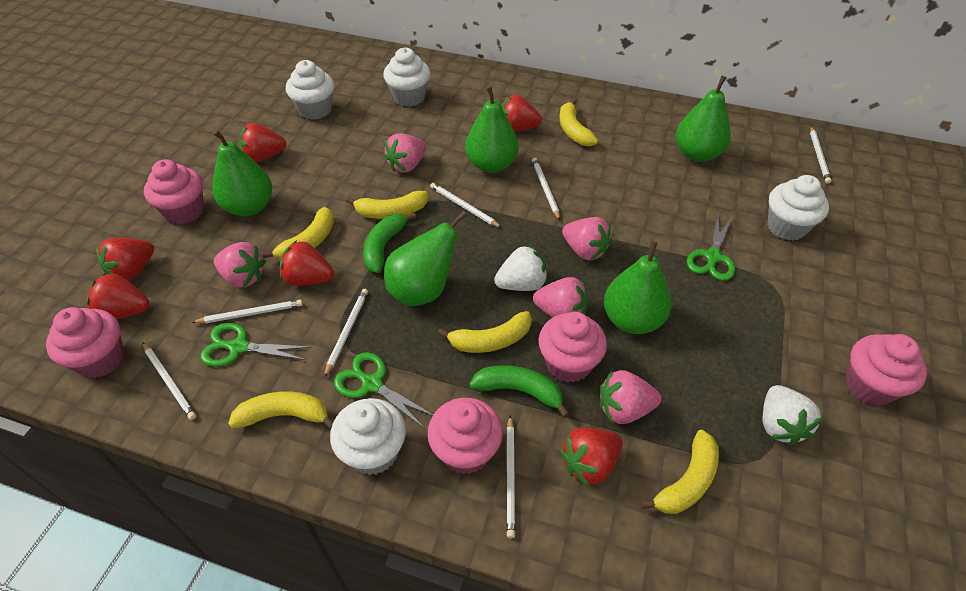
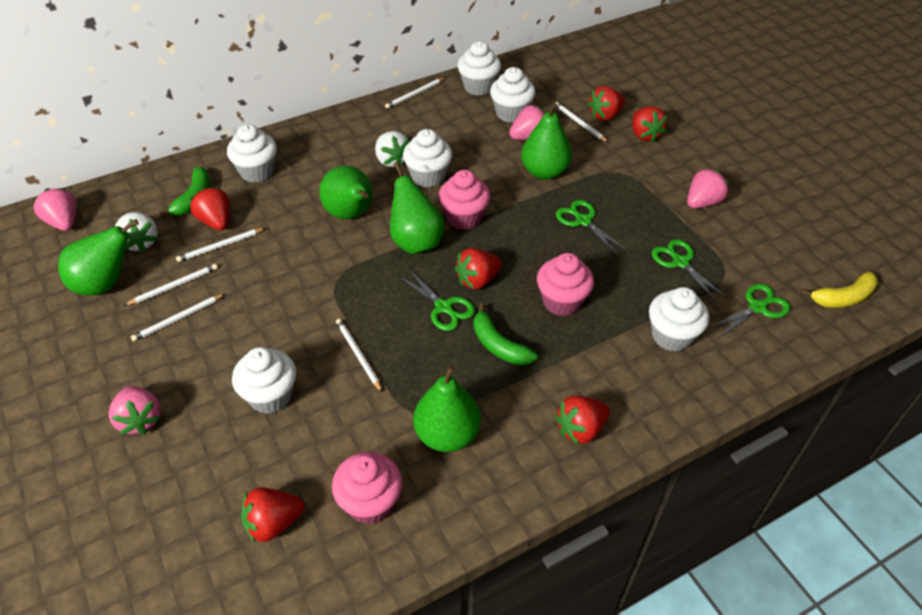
green scissors: 3 -> 4
pink cupcake: 5 -> 3
pink strawberry: 5 -> 4
white cupcake: 4 -> 6
white pencil: 7 -> 6
yellow banana: 6 -> 1

